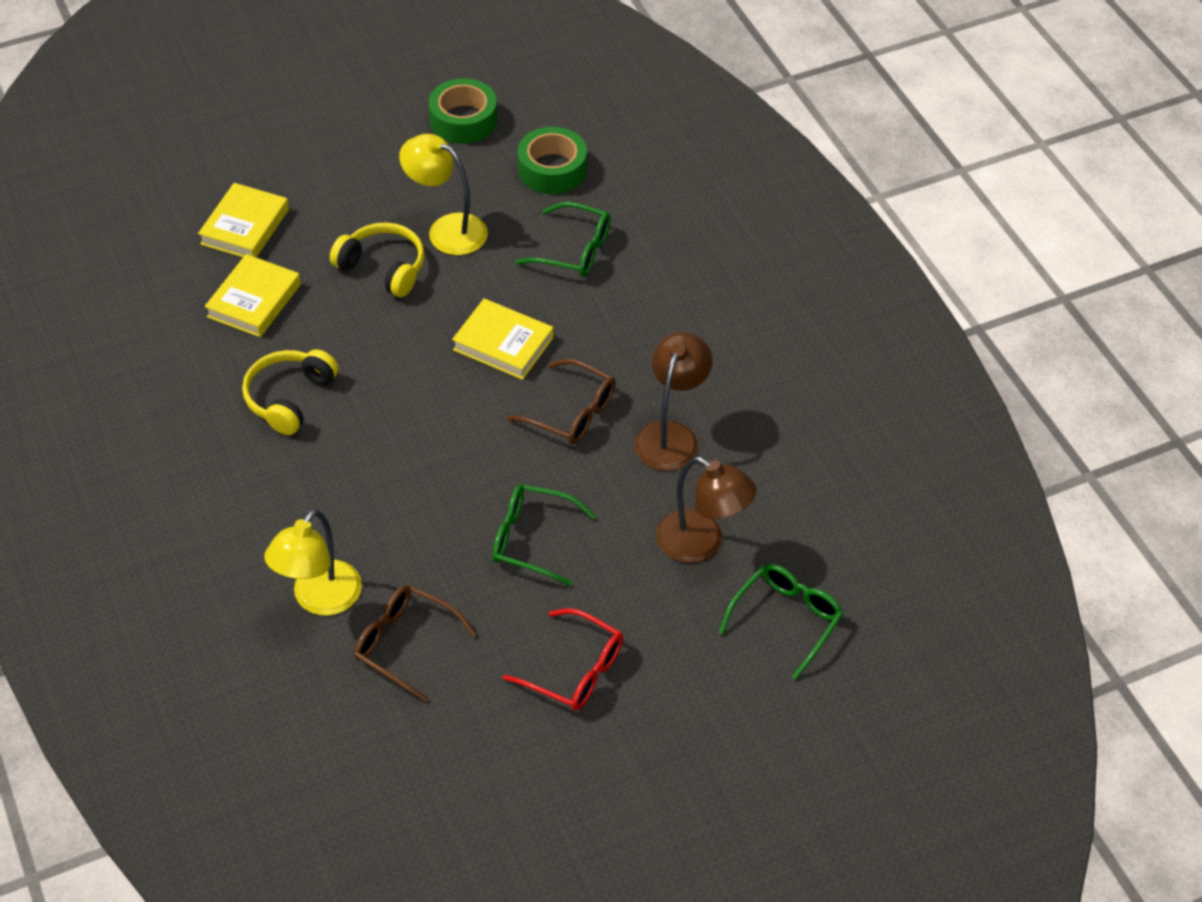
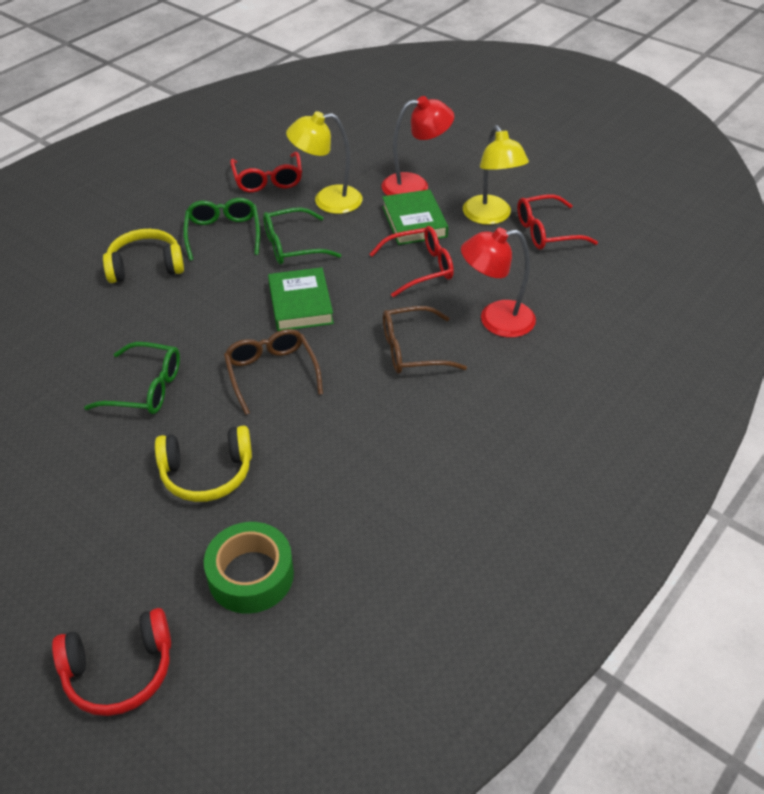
brown lamp: 2 -> 0
green book: 0 -> 2
green tape: 2 -> 1
red glasses: 1 -> 3
red headphones: 0 -> 1
red lamp: 0 -> 2
yellow book: 3 -> 0

